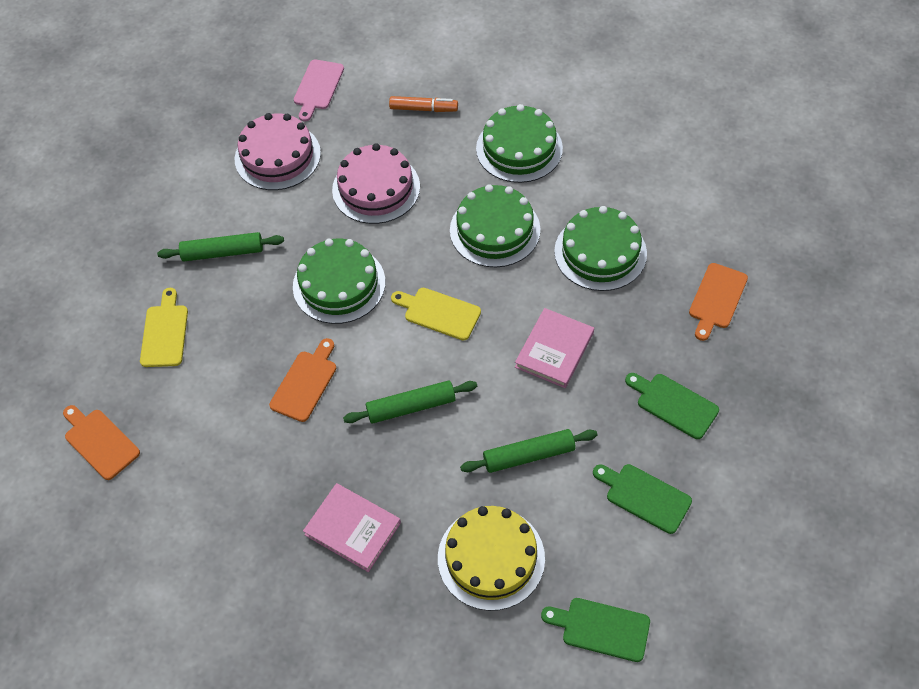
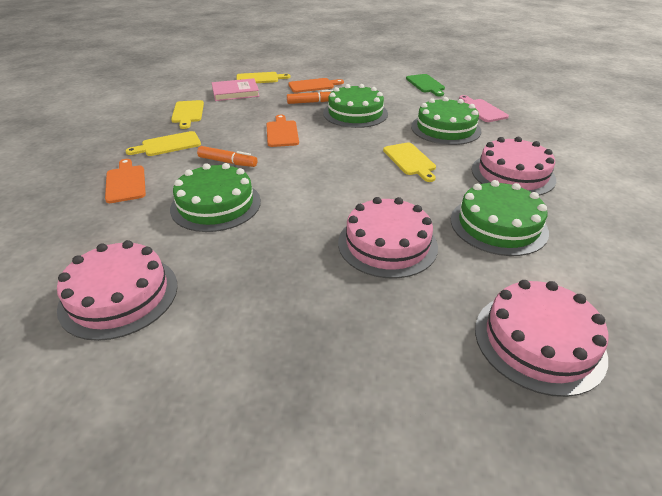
green cutting board: 3 -> 1
green rolling pin: 3 -> 0
orange marker: 1 -> 2
pink book: 2 -> 1
pink cake: 2 -> 4
yellow cake: 1 -> 0
yellow cutting board: 2 -> 4

